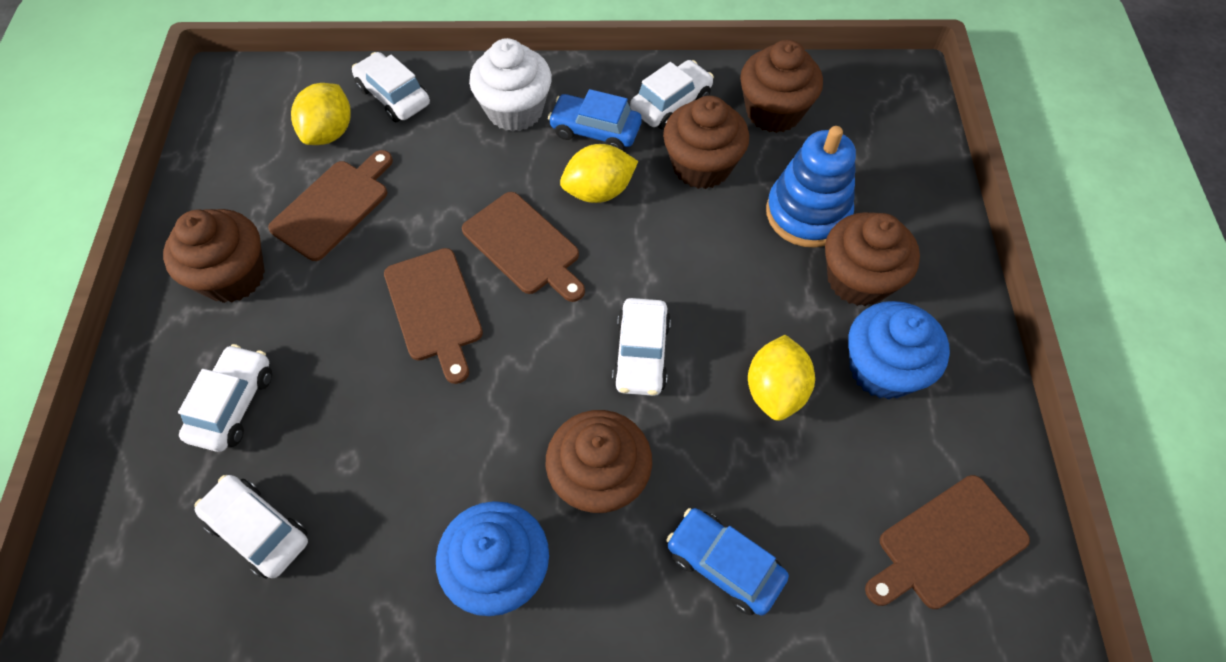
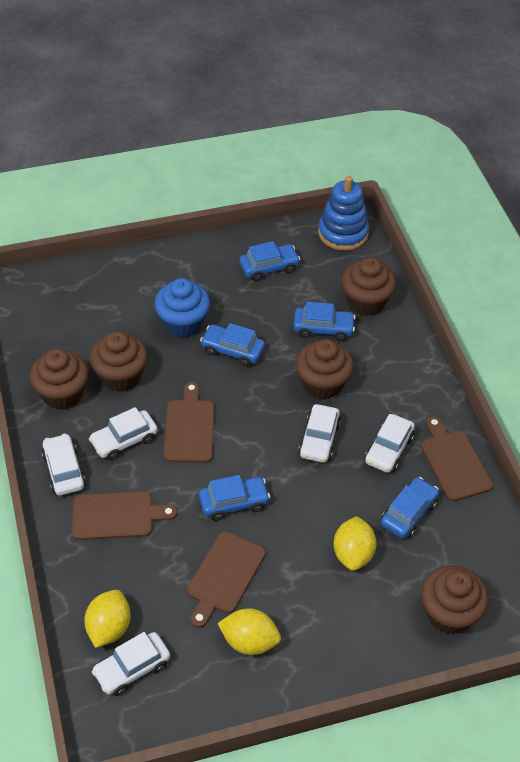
blue car: 2 -> 5
blue cupcake: 2 -> 1
white cupcake: 1 -> 0

